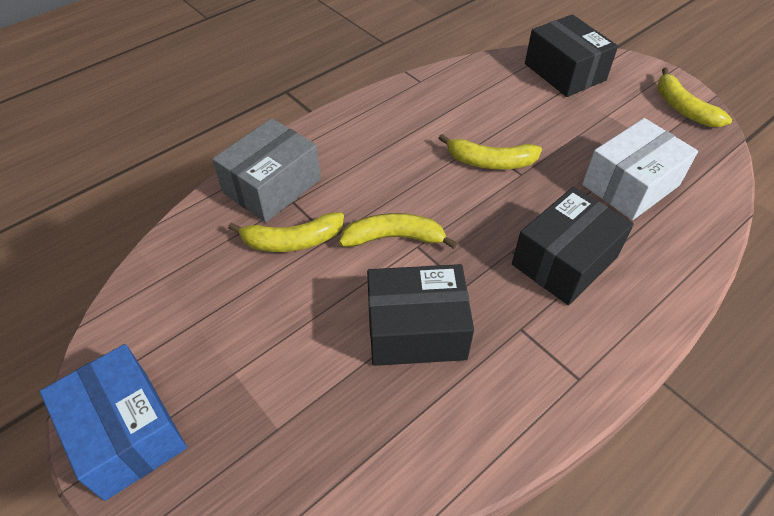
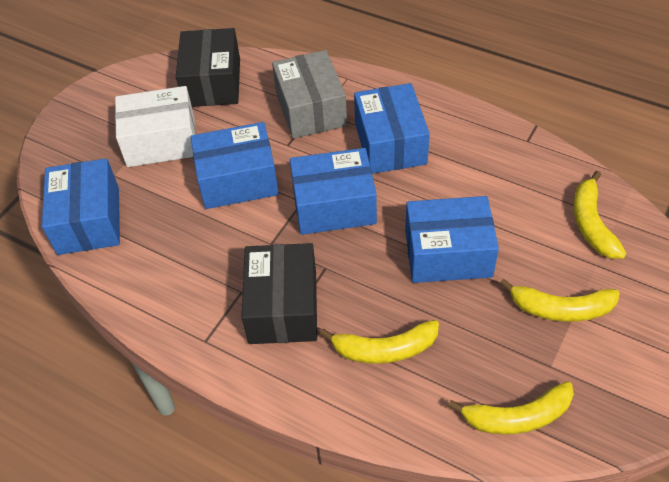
black box: 3 -> 2
blue box: 1 -> 5

